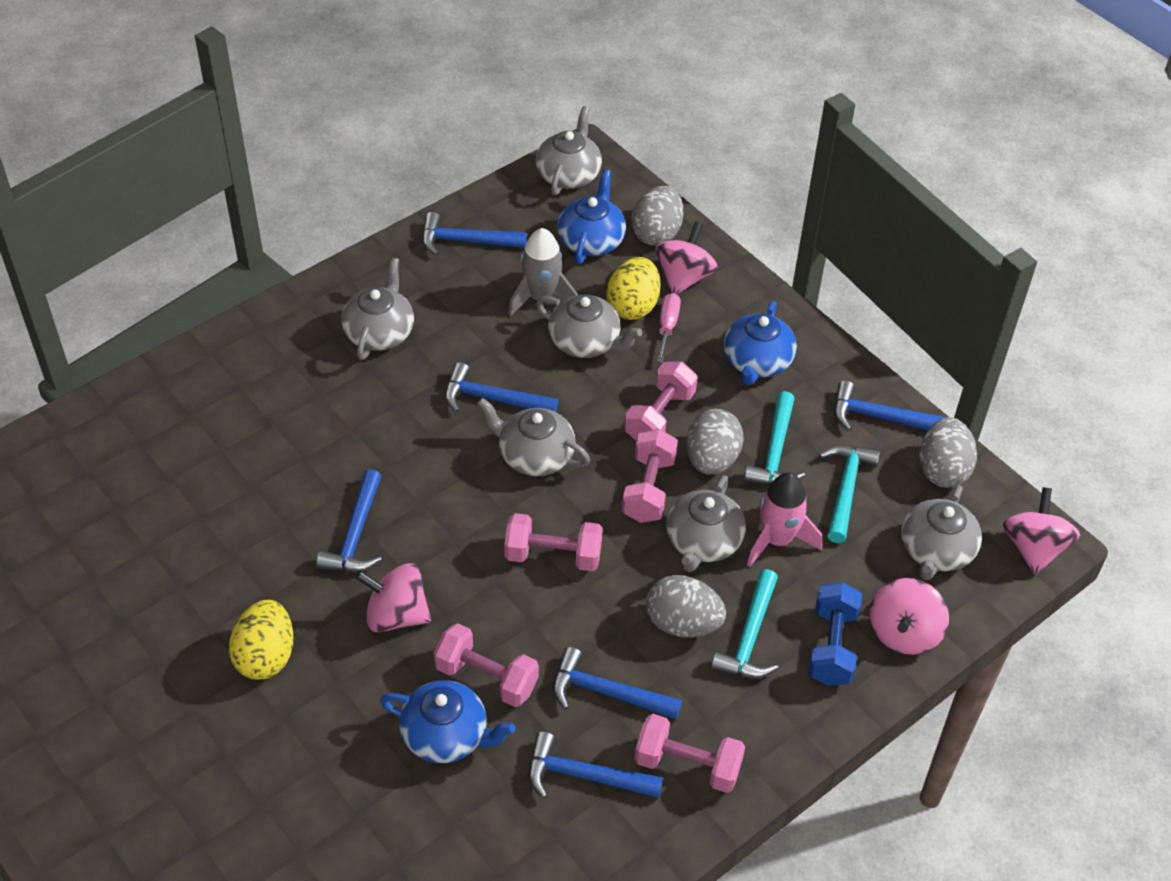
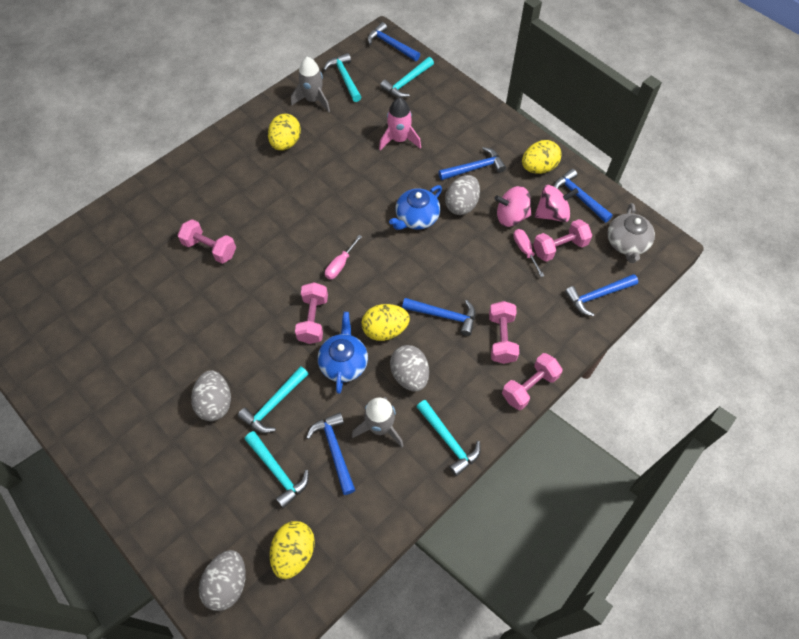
blue dumbbell: 1 -> 0
blue teapot: 3 -> 2
grey rocket: 1 -> 2
grey teapot: 6 -> 1
pink screwdriver: 1 -> 2
pink spinning top: 4 -> 2
turquoise hammer: 3 -> 5
yellow egg: 2 -> 4

